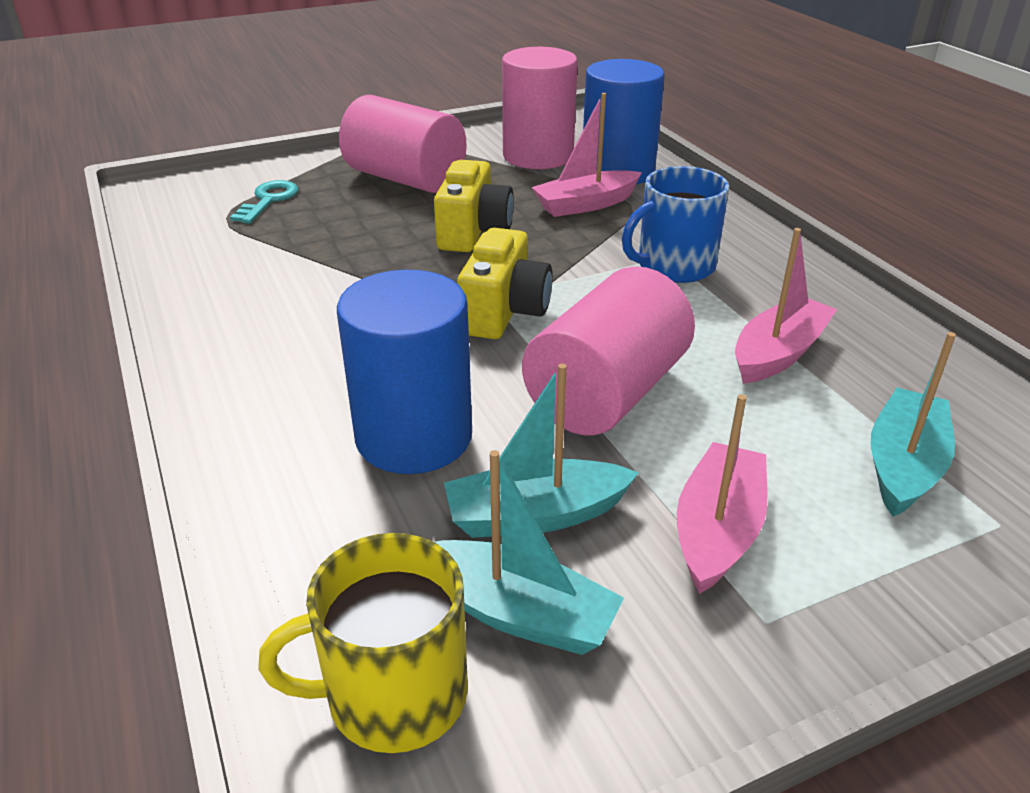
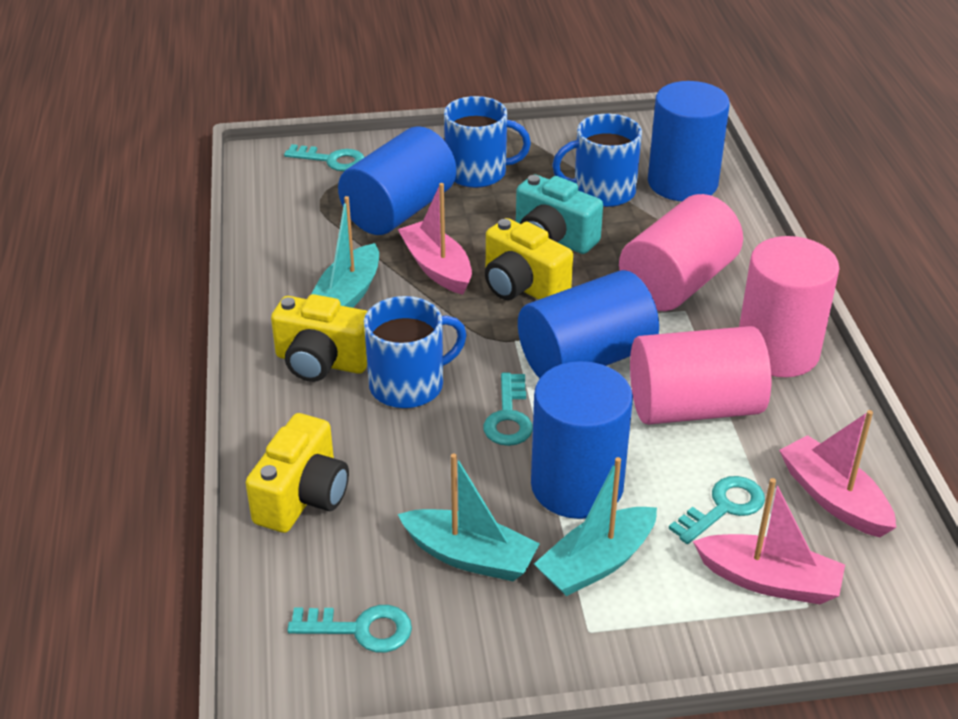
blue cylinder: 2 -> 4
blue mug: 1 -> 3
turquoise camera: 0 -> 1
turquoise key: 1 -> 4
yellow camera: 2 -> 3
yellow mug: 1 -> 0

